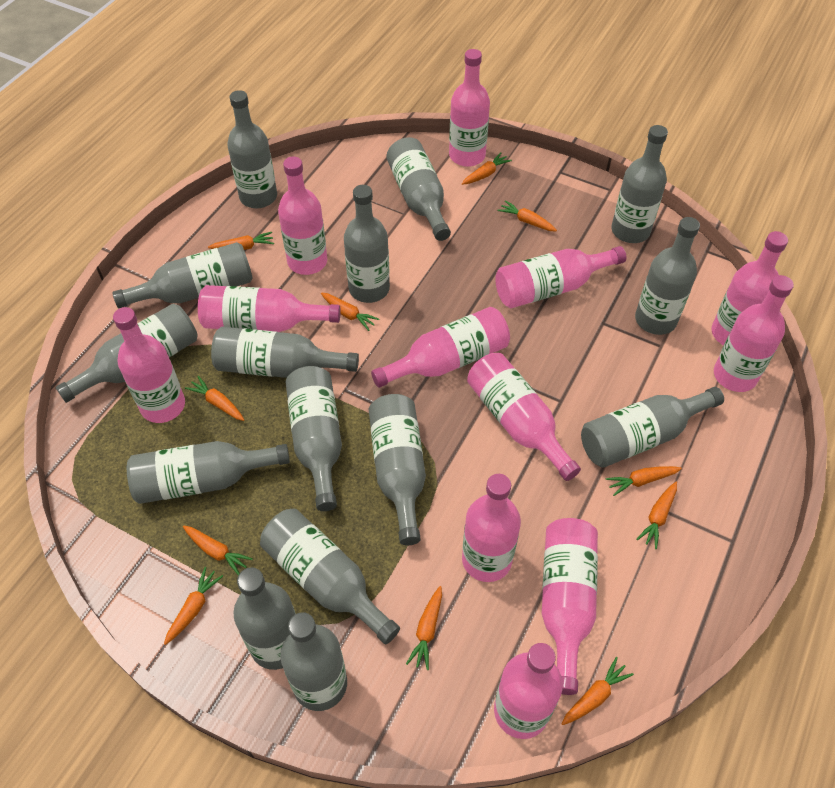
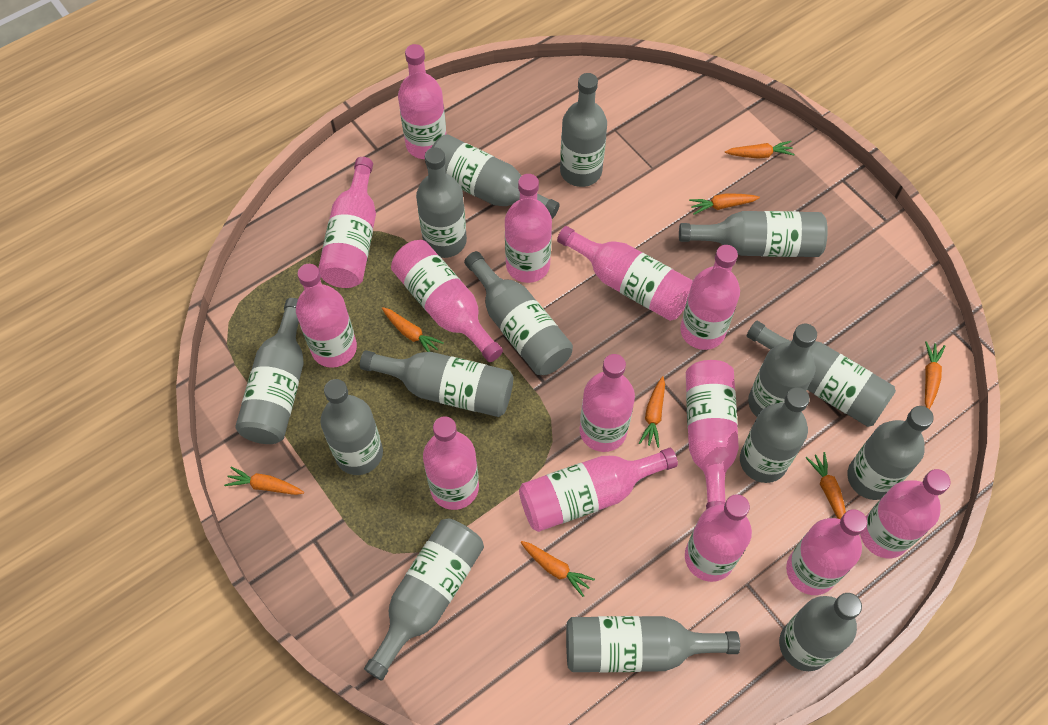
orange carrot: 11 -> 8
pink bottle: 12 -> 14

